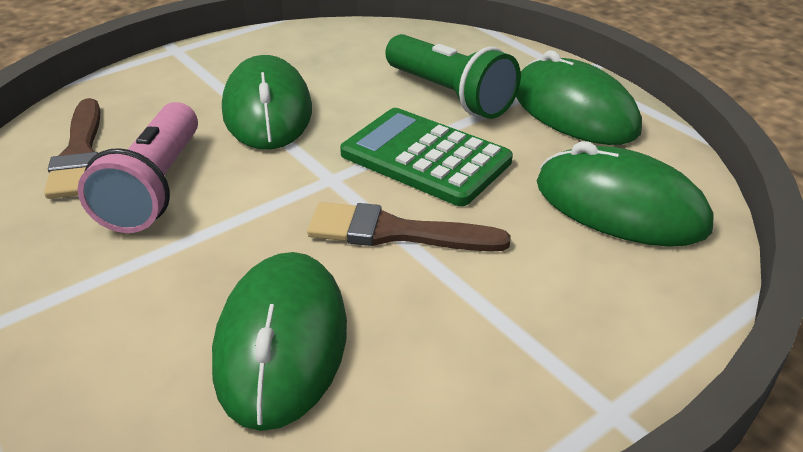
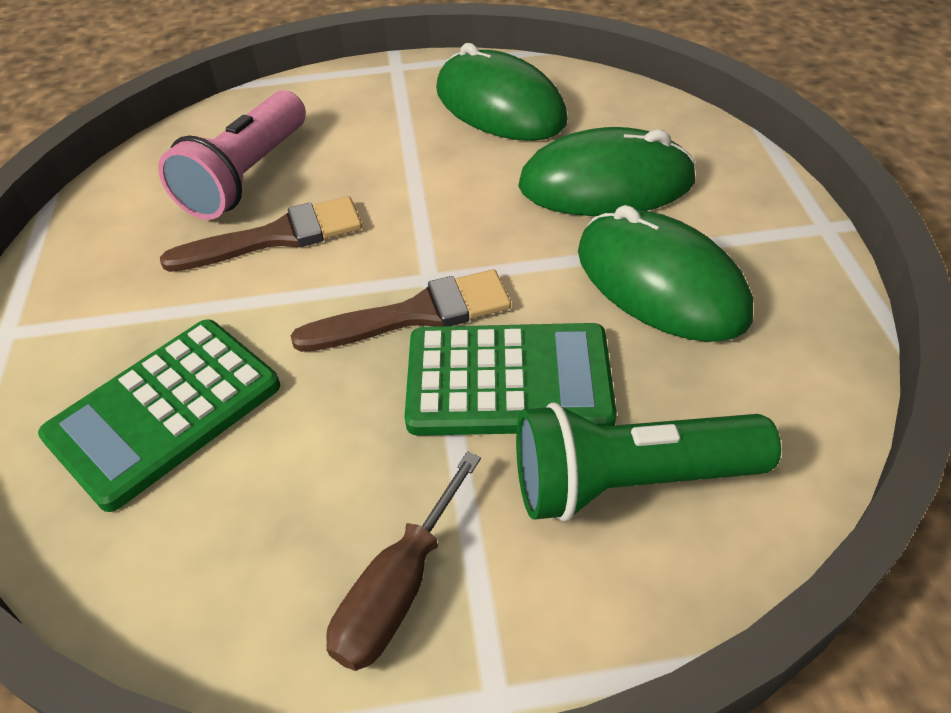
brown screwdriver: 0 -> 1
green calculator: 1 -> 2
green mouse: 4 -> 3

